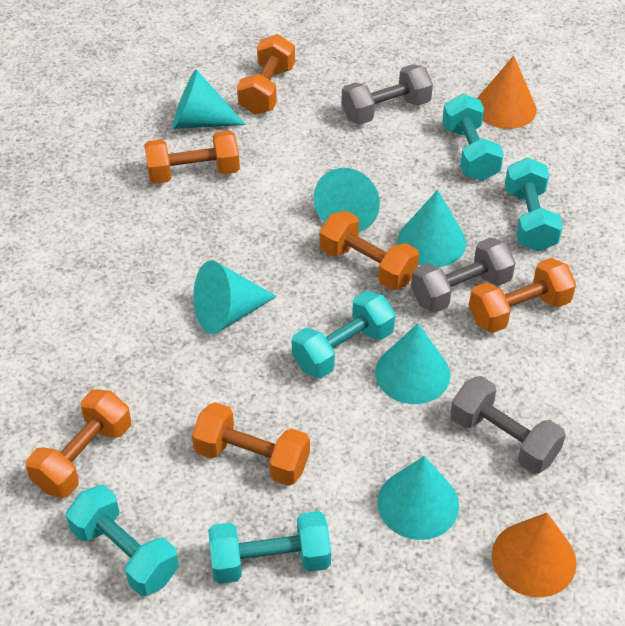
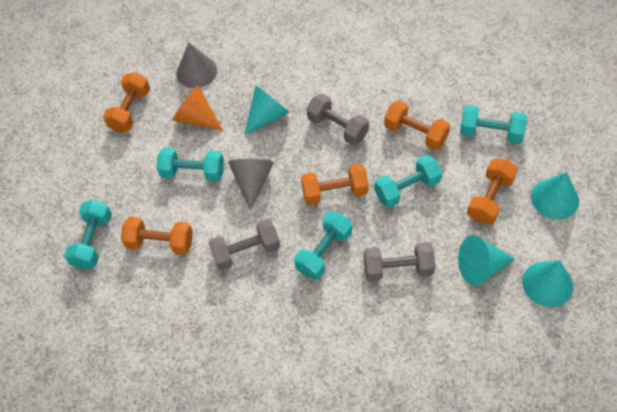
grey cone: 0 -> 2
orange cone: 2 -> 1
orange dumbbell: 6 -> 5
turquoise cone: 6 -> 4

